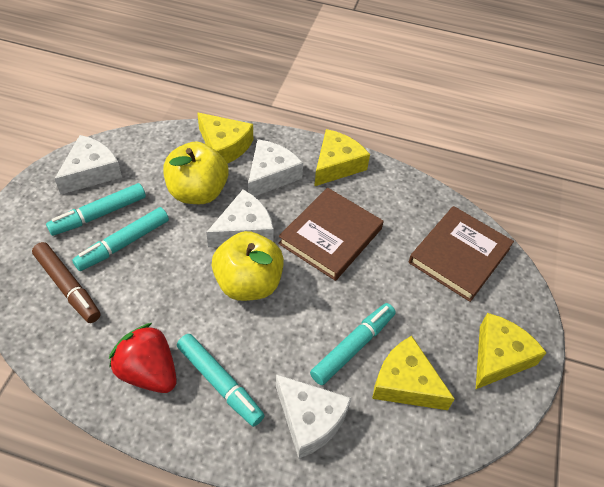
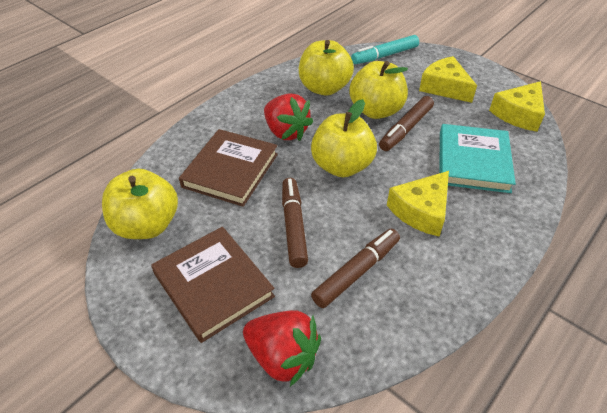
brown marker: 1 -> 3
red strawberry: 1 -> 2
turquoise book: 0 -> 1
turquoise marker: 4 -> 1
white cheese: 4 -> 0
yellow apple: 2 -> 4
yellow cheese: 4 -> 3

